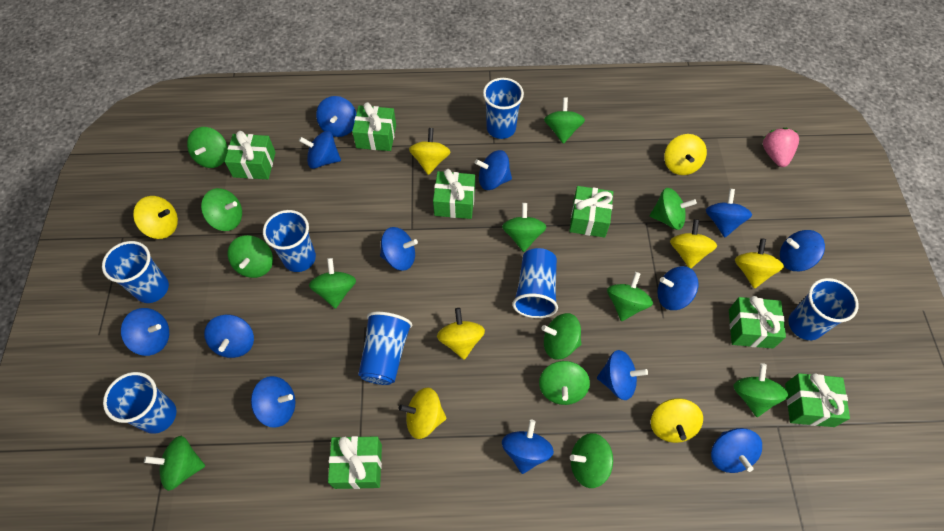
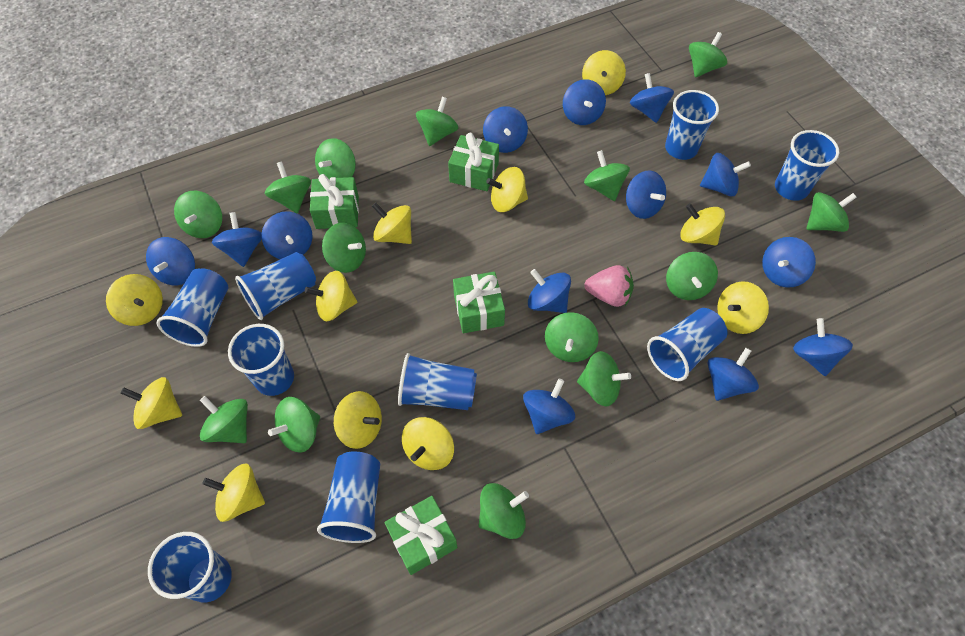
blue cup: 7 -> 9
green gift: 7 -> 4
green spinning top: 13 -> 14
yellow spinning top: 8 -> 11

